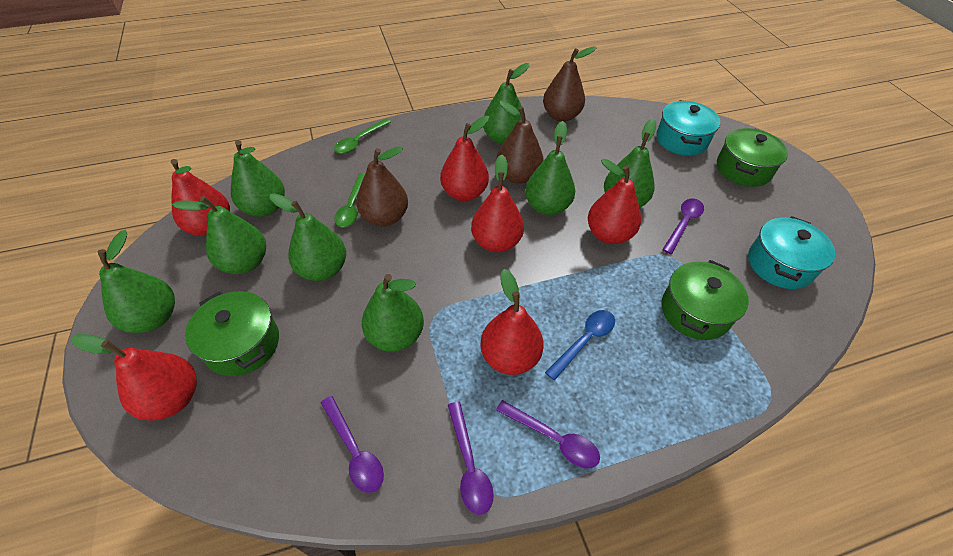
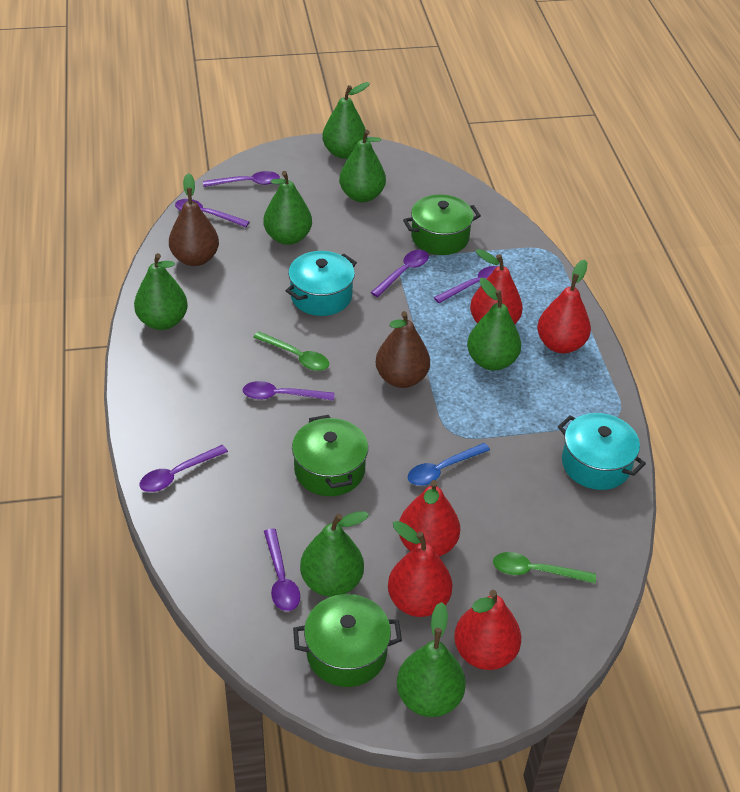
brown pear: 3 -> 2
green pear: 8 -> 7
purple spoon: 4 -> 7
red pear: 6 -> 5

